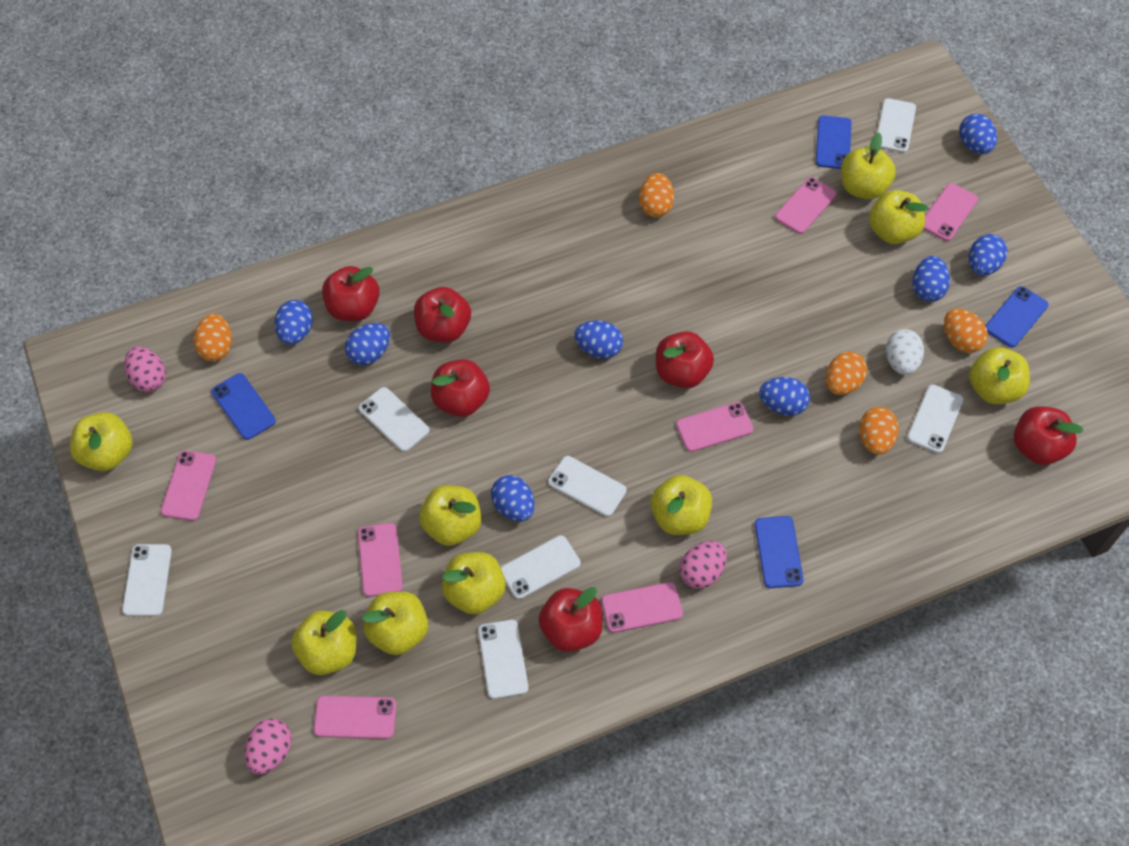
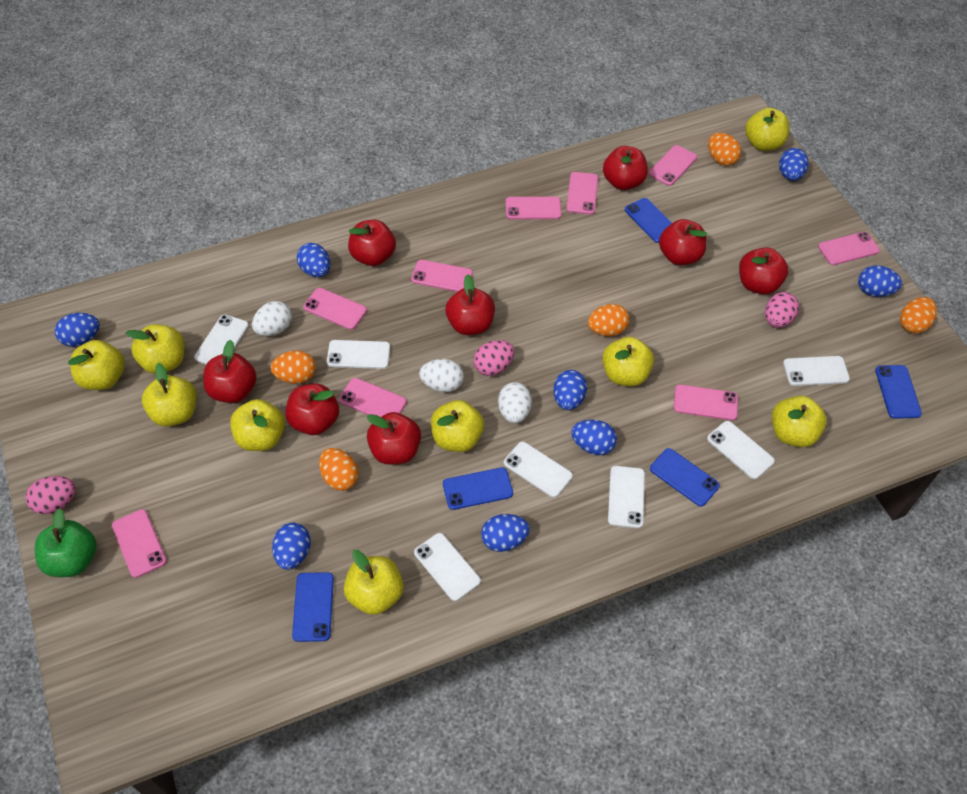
blue phone: 4 -> 5
green apple: 0 -> 1
pink phone: 7 -> 9
red apple: 6 -> 8
white egg: 1 -> 3

